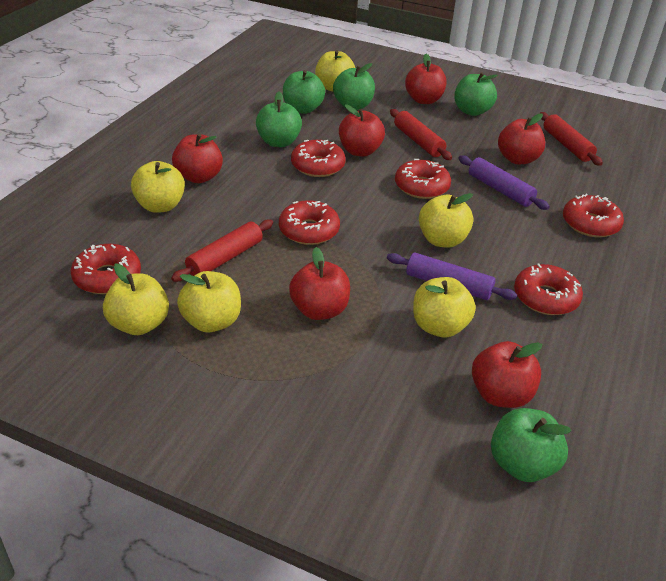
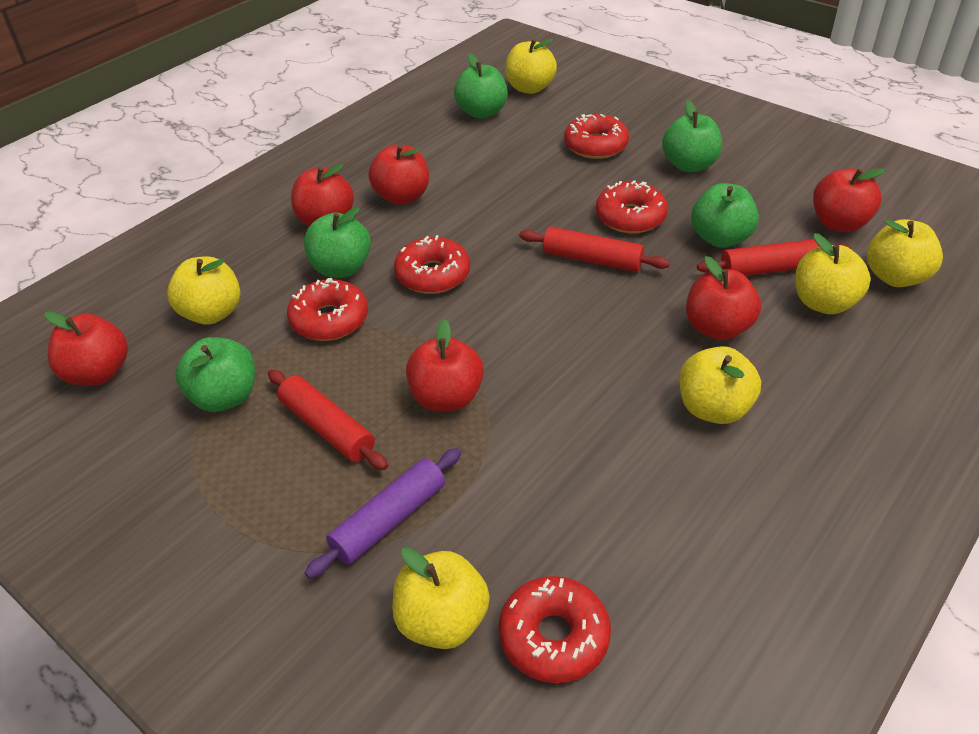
purple rolling pin: 2 -> 1
red donut: 6 -> 5

